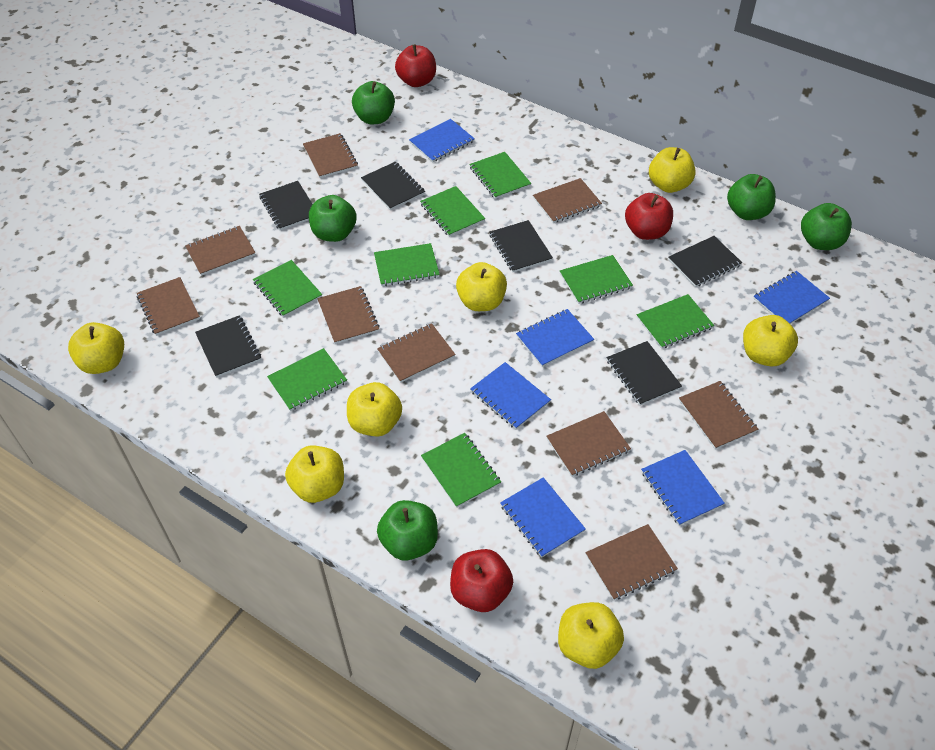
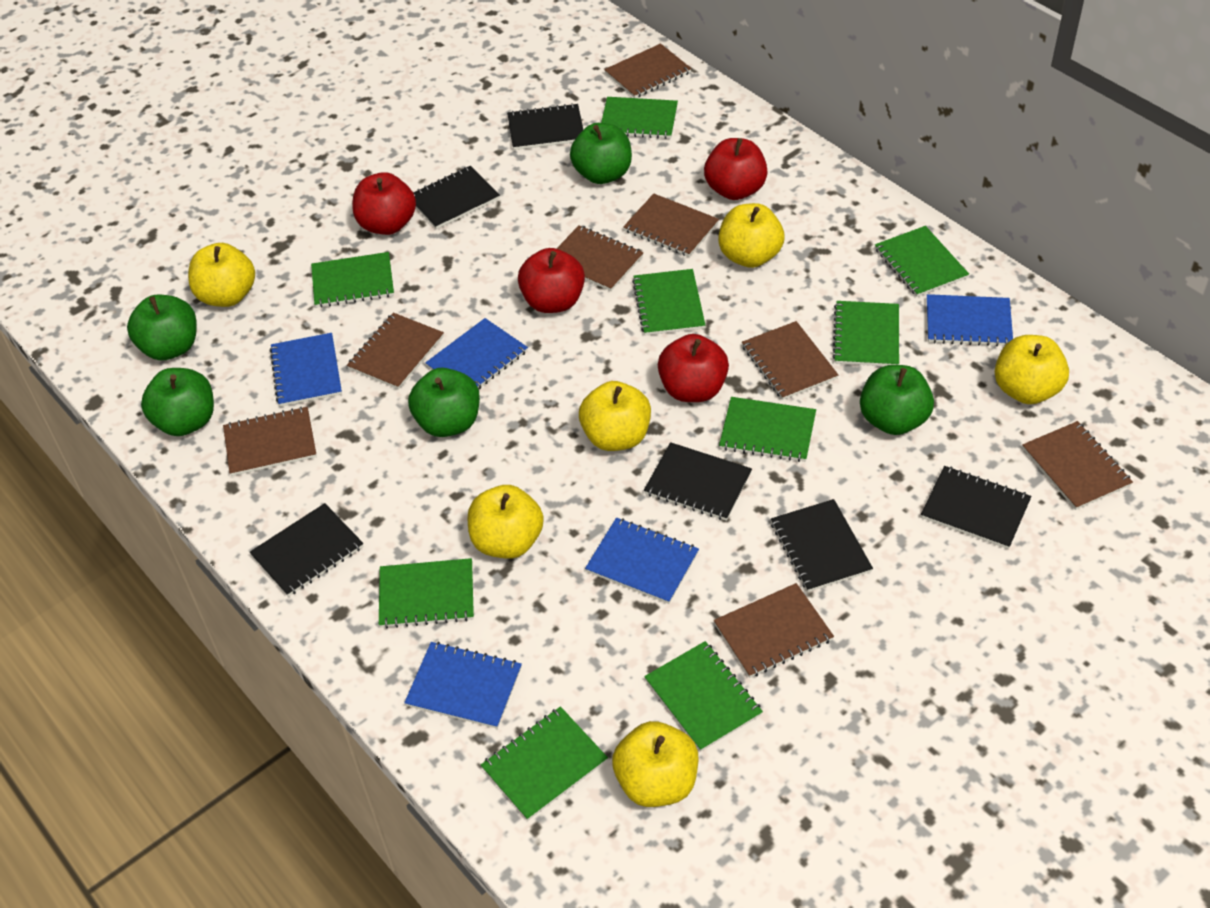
blue notebook: 6 -> 5
brown notebook: 9 -> 8
green notebook: 8 -> 9
red apple: 3 -> 4
yellow apple: 7 -> 6

